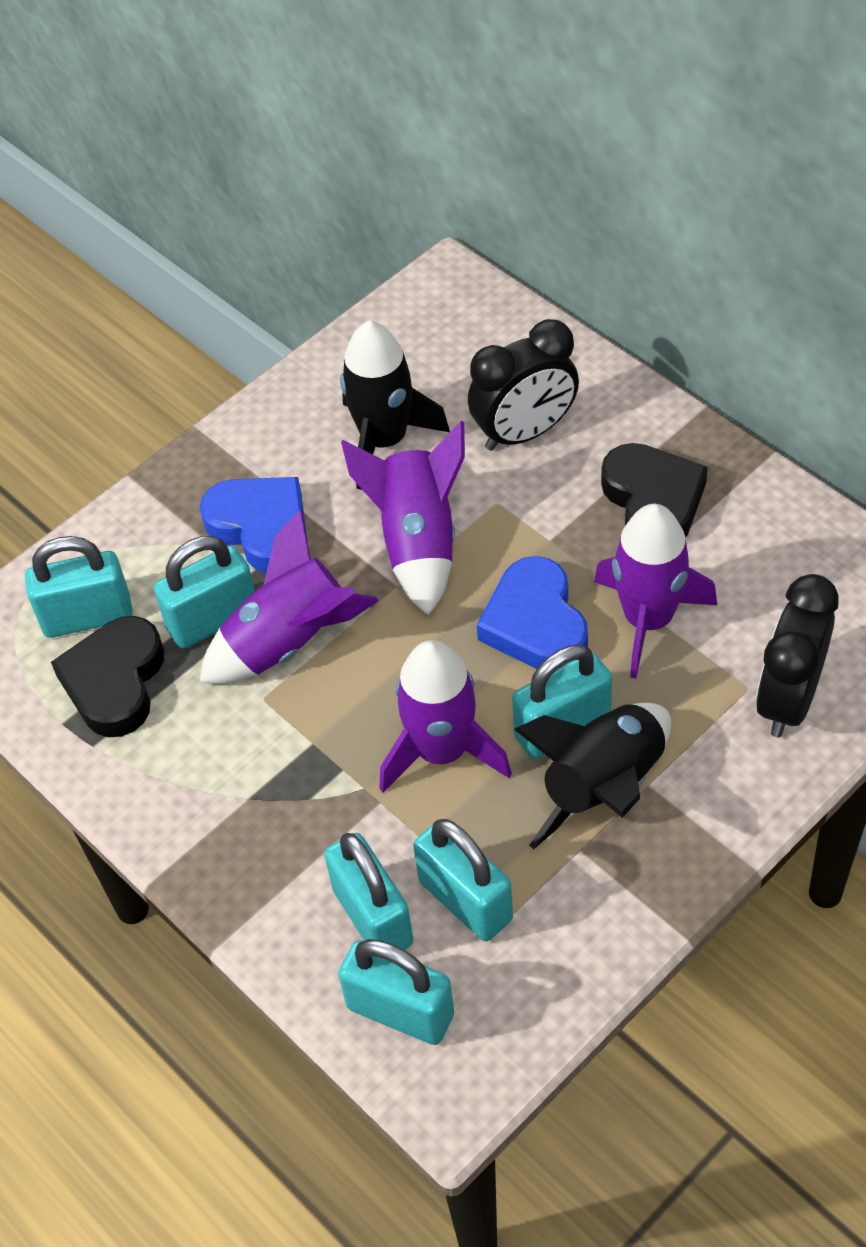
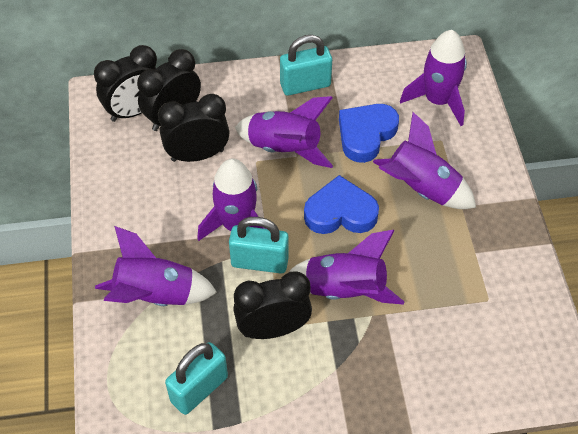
black clock: 2 -> 4
black heart: 2 -> 0
black rocket: 2 -> 0
purple rocket: 4 -> 6
turquoise padlock: 6 -> 3

